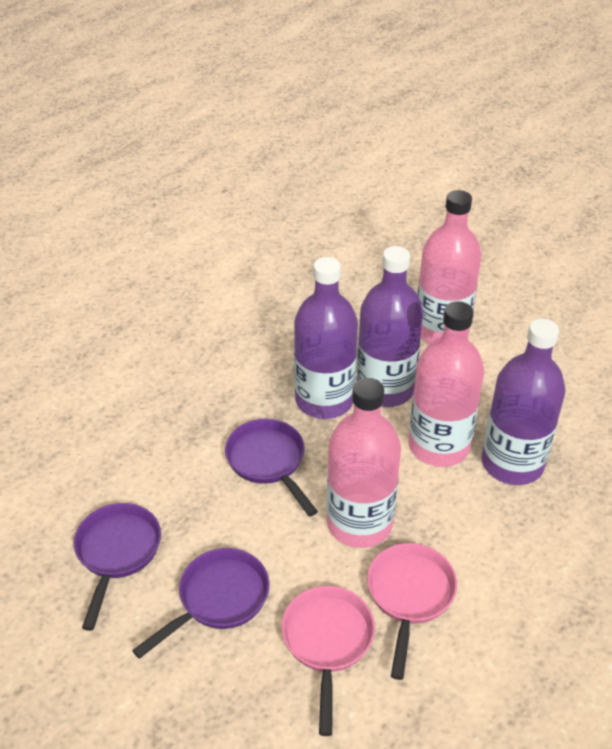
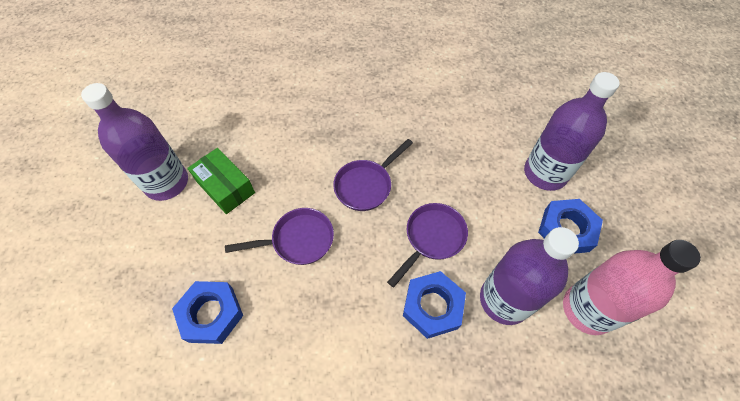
blue nut: 0 -> 3
green box: 0 -> 1
pink bottle: 3 -> 1
pink pan: 2 -> 0

